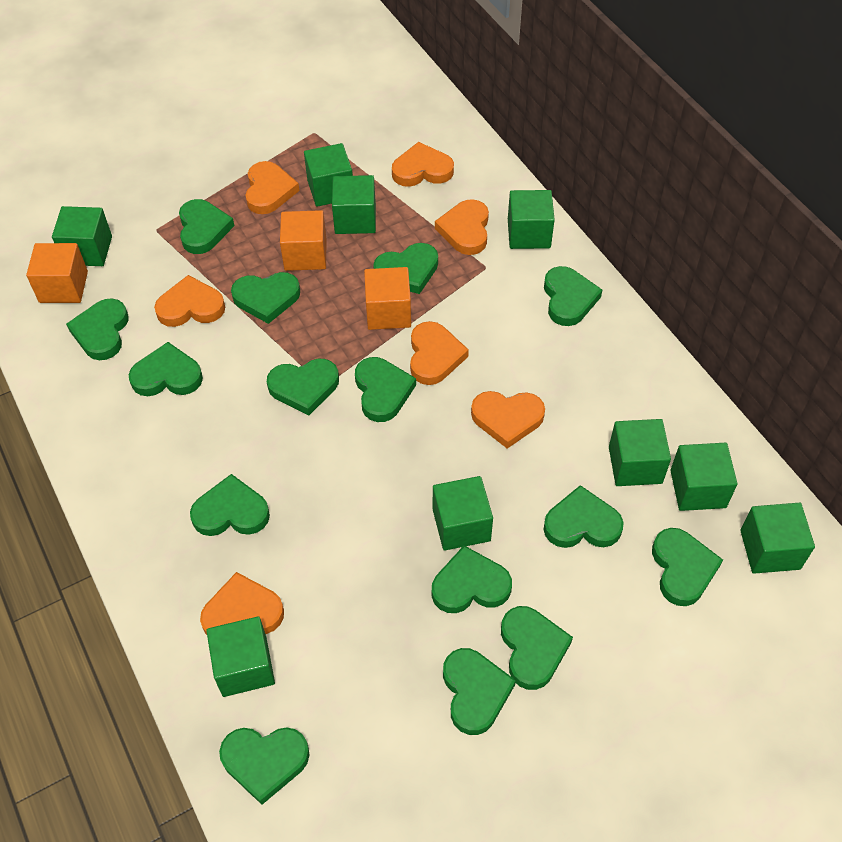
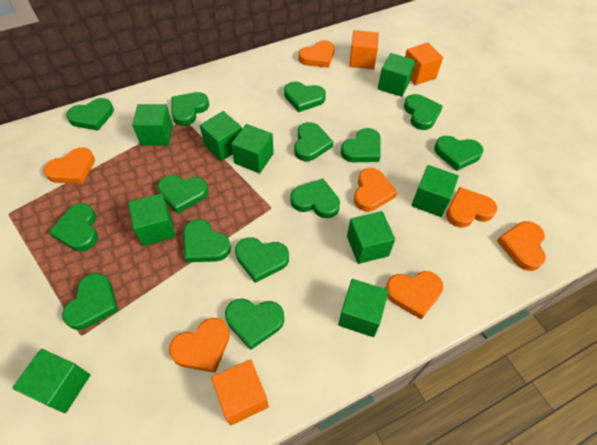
green heart: 15 -> 14

